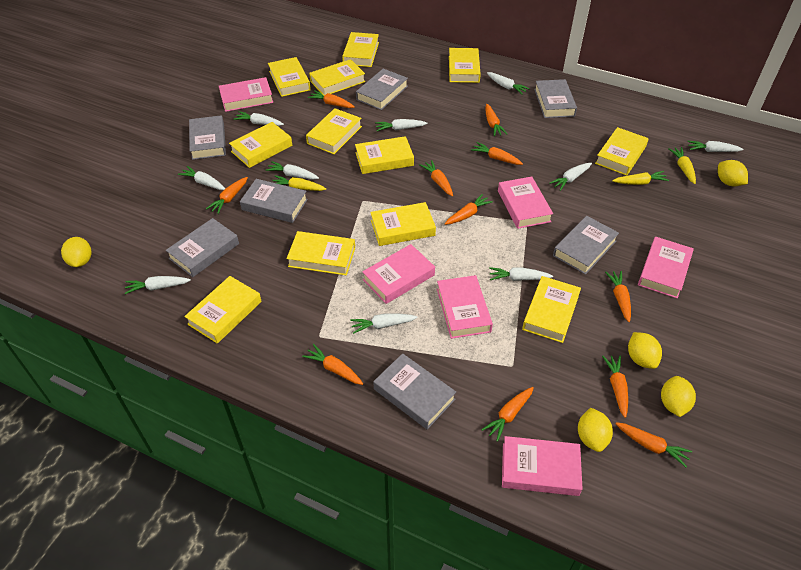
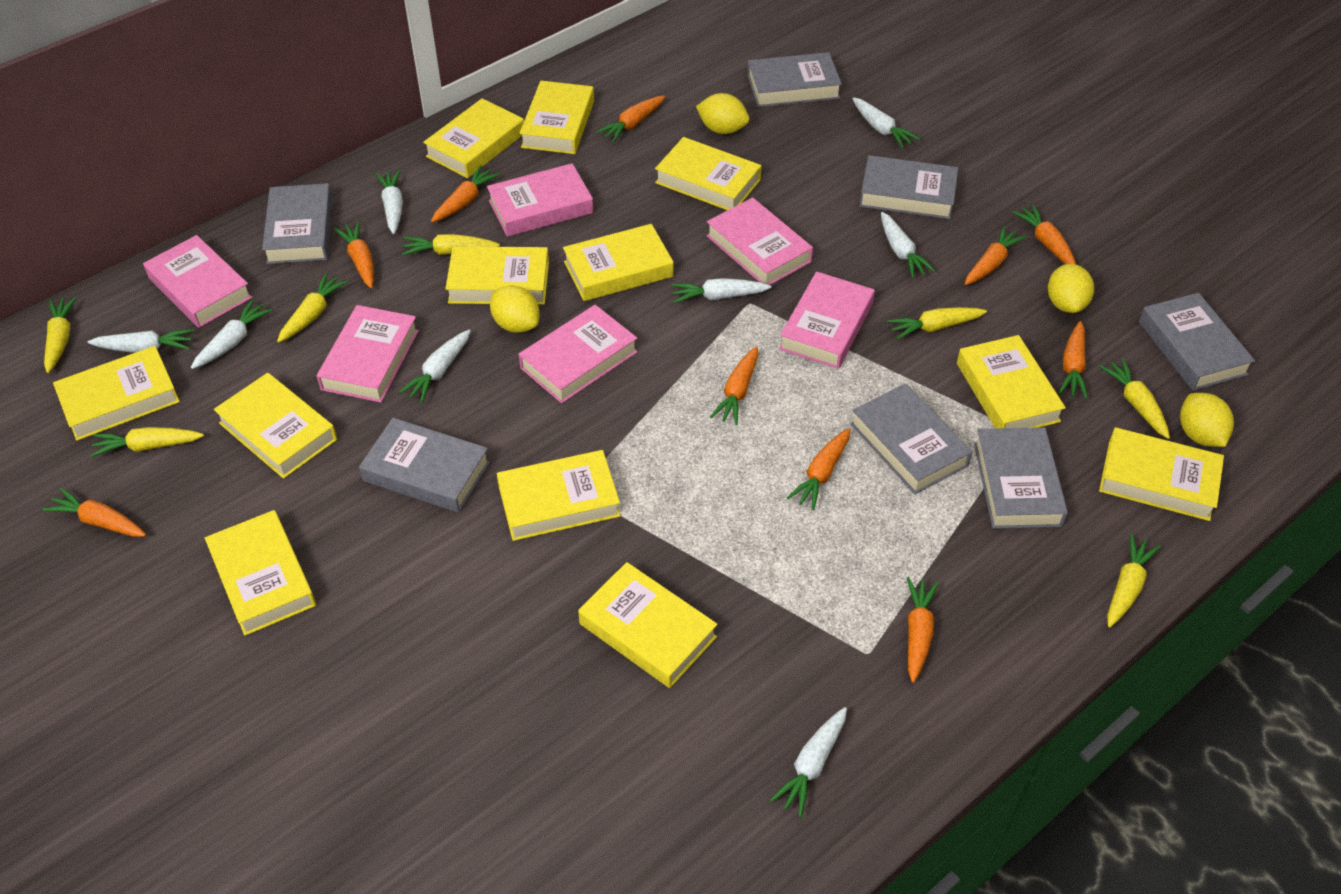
orange carrot: 11 -> 10
white carrot: 10 -> 8
yellow carrot: 3 -> 7
yellow lemon: 5 -> 4

